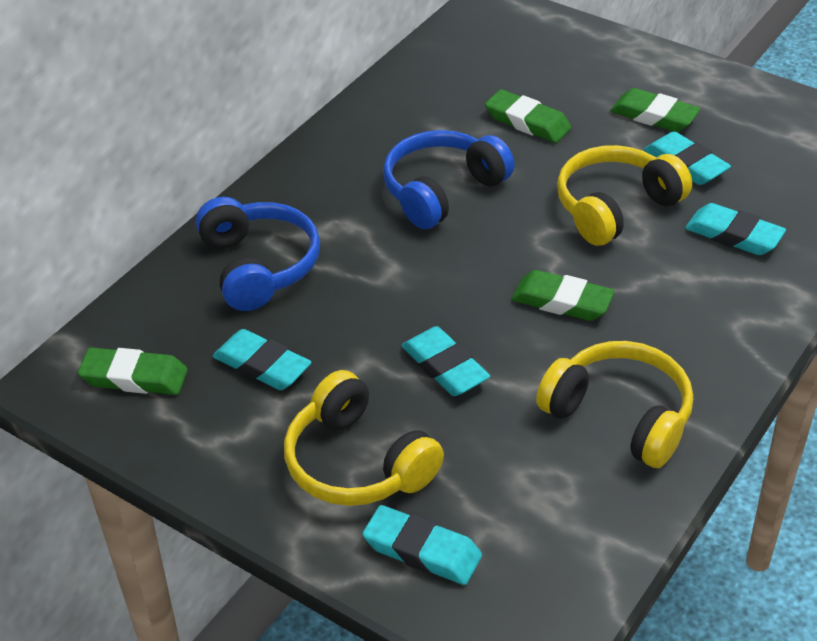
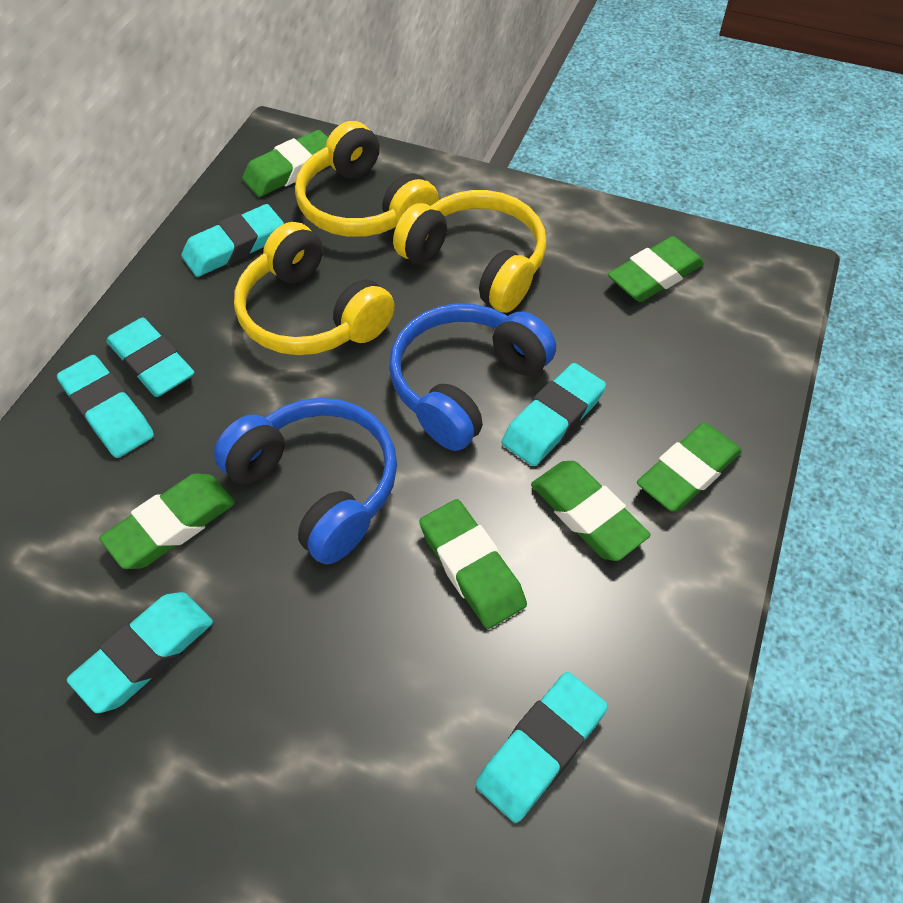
green eraser: 4 -> 6
turquoise eraser: 5 -> 6

